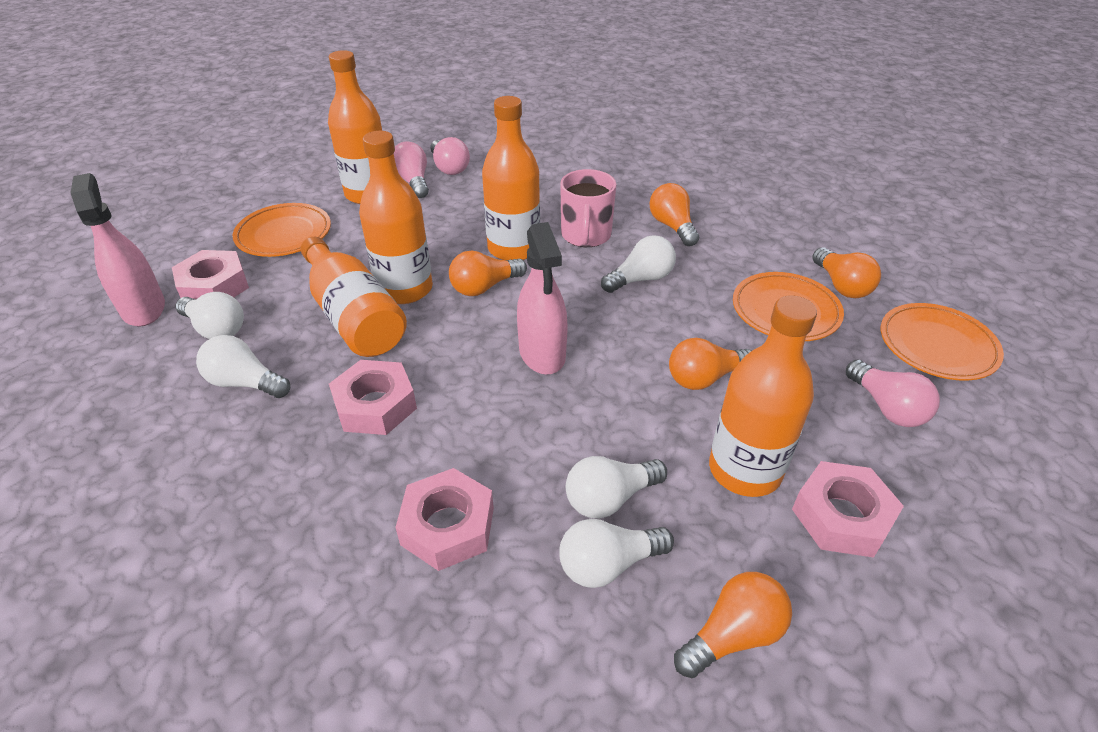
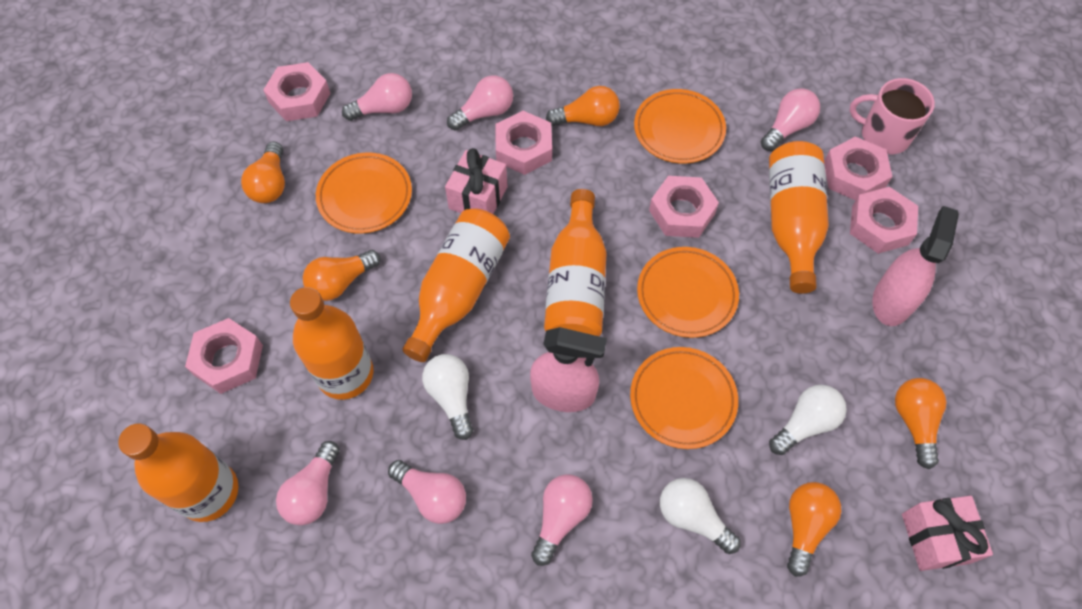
orange plate: 3 -> 4
pink gift: 0 -> 2
pink light bulb: 3 -> 6
pink nut: 4 -> 6
white light bulb: 5 -> 3

